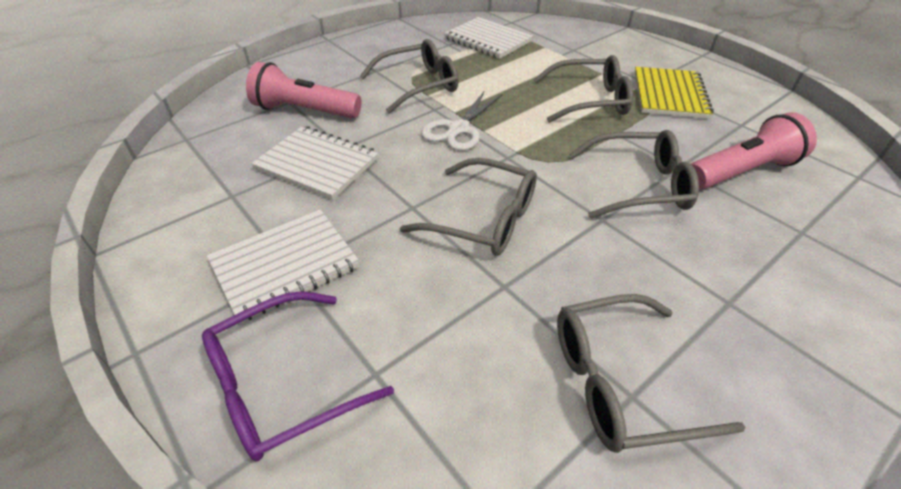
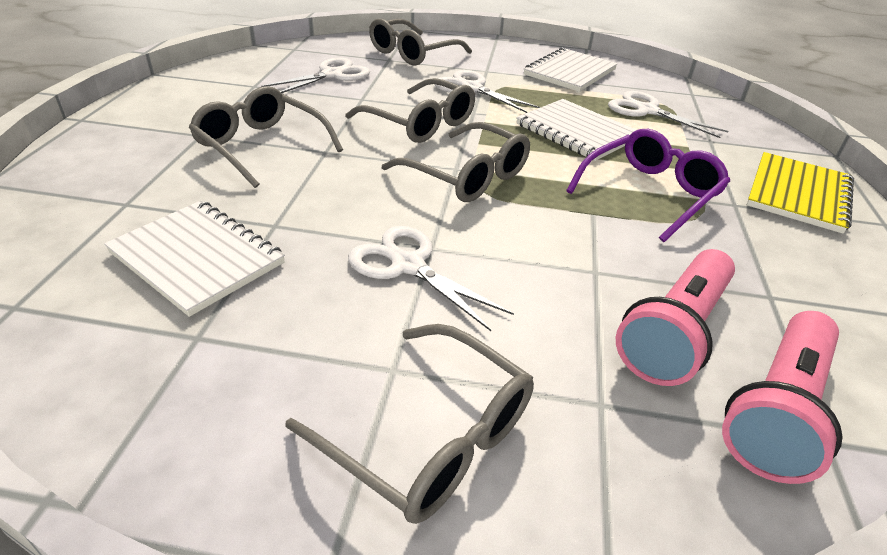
white scissors: 1 -> 4

